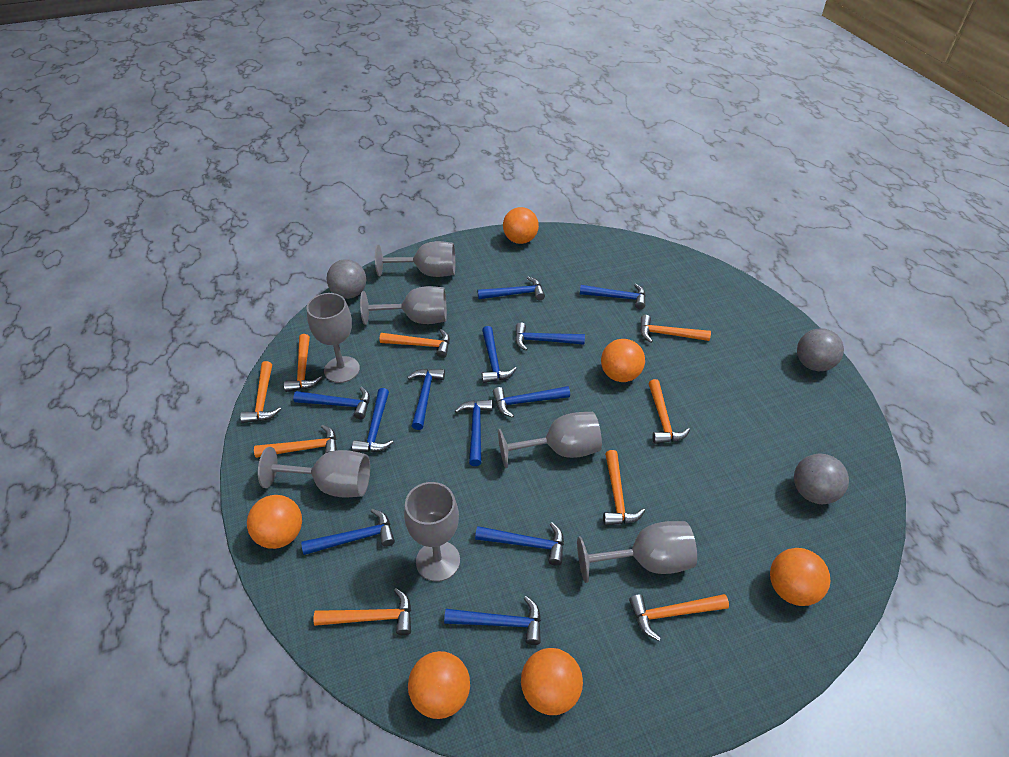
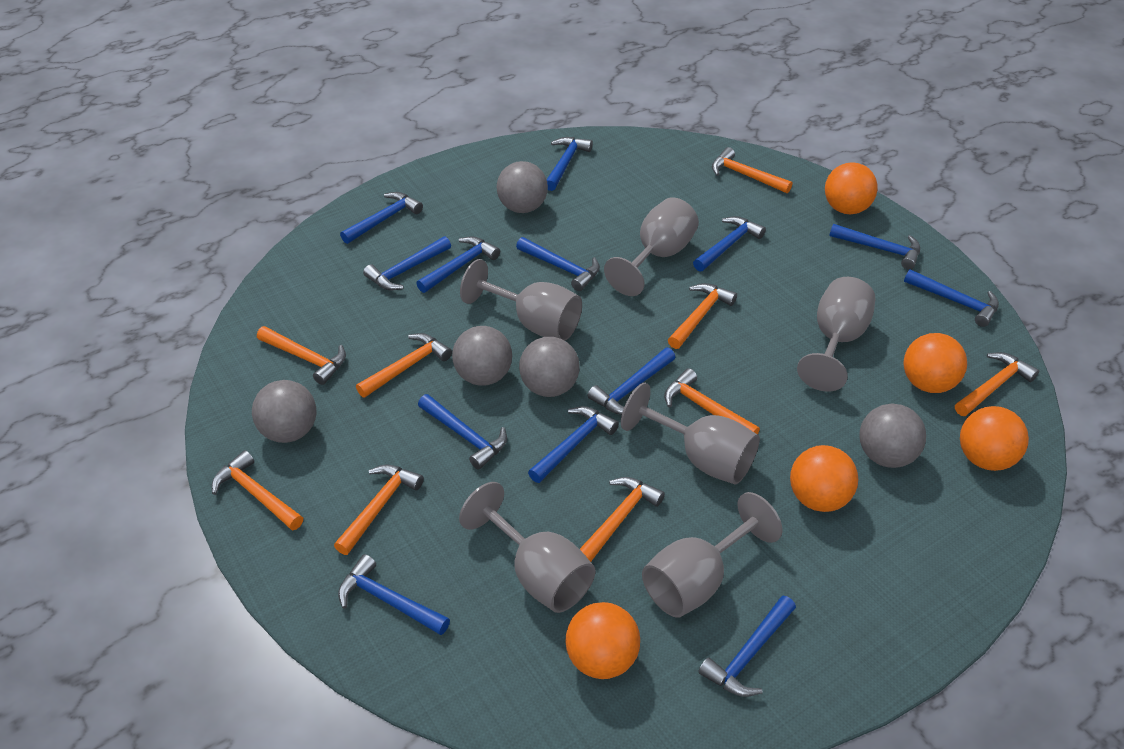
blue hammer: 12 -> 13
grey ball: 3 -> 5
grey goblet: 7 -> 6
orange ball: 6 -> 5

